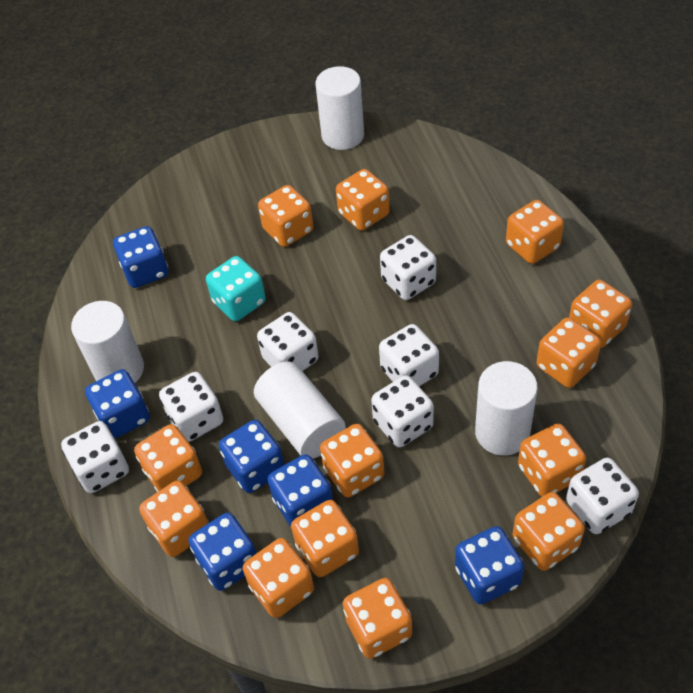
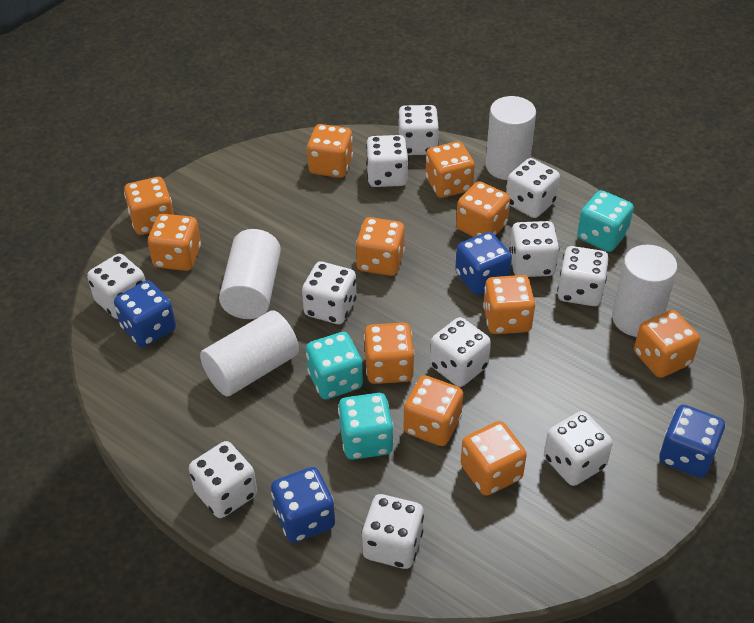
blue dice: 6 -> 4
orange dice: 13 -> 11
turquoise dice: 1 -> 3
white dice: 7 -> 11

